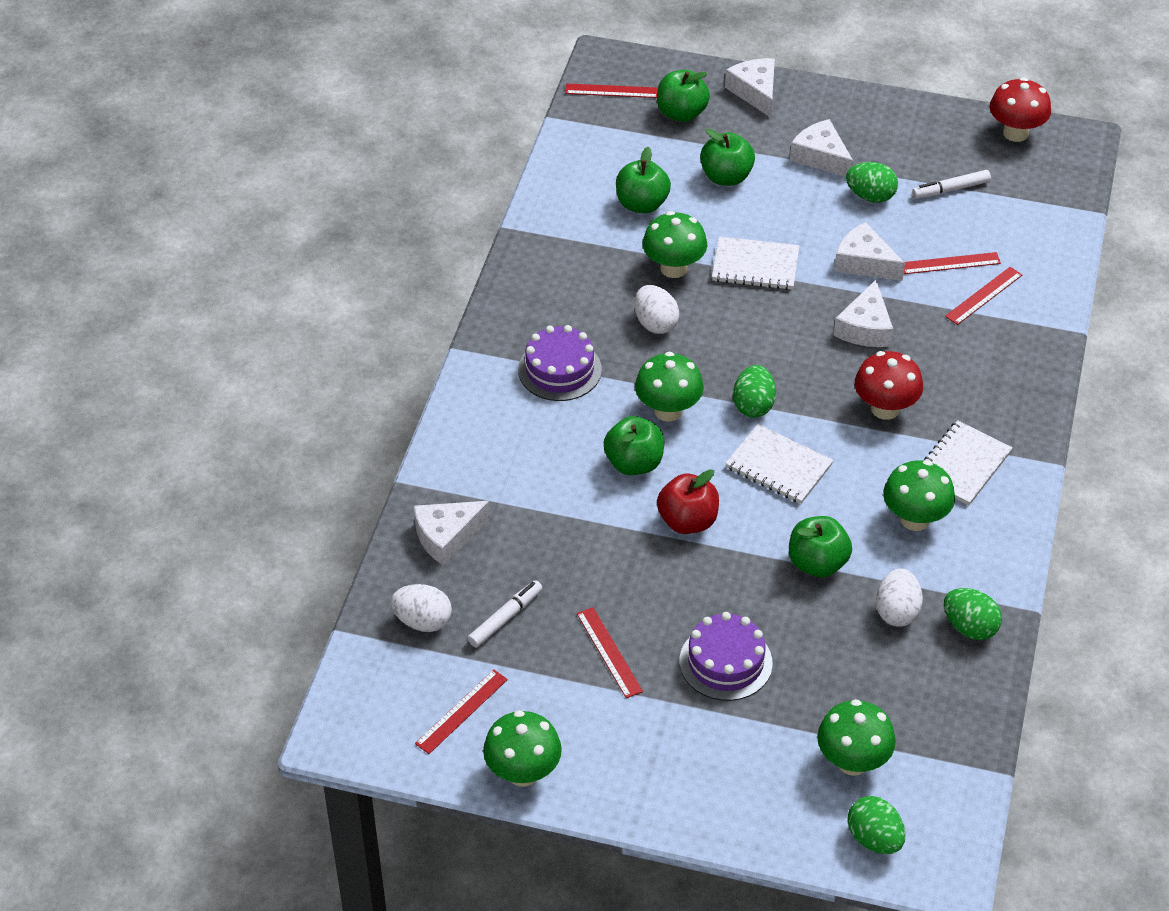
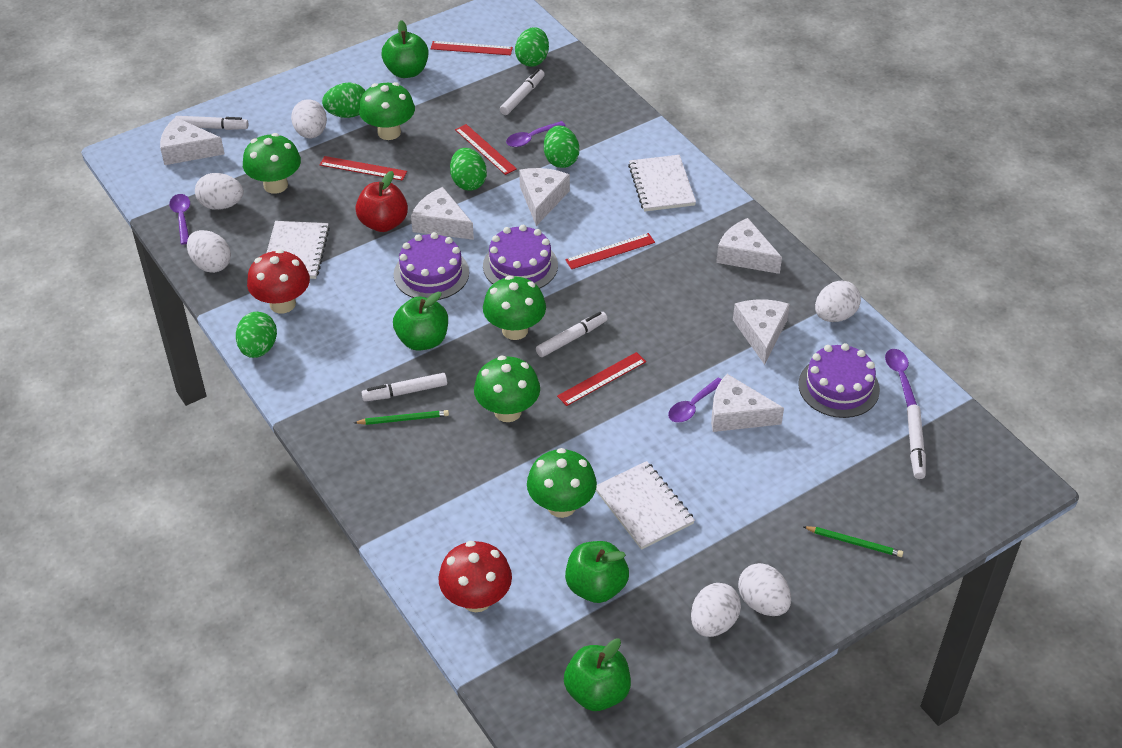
green apple: 5 -> 4
green egg: 4 -> 5
green pencil: 0 -> 2
purple cake: 2 -> 3
purple spoon: 0 -> 4
white cheese: 5 -> 6
white egg: 3 -> 6
white marker: 2 -> 5

